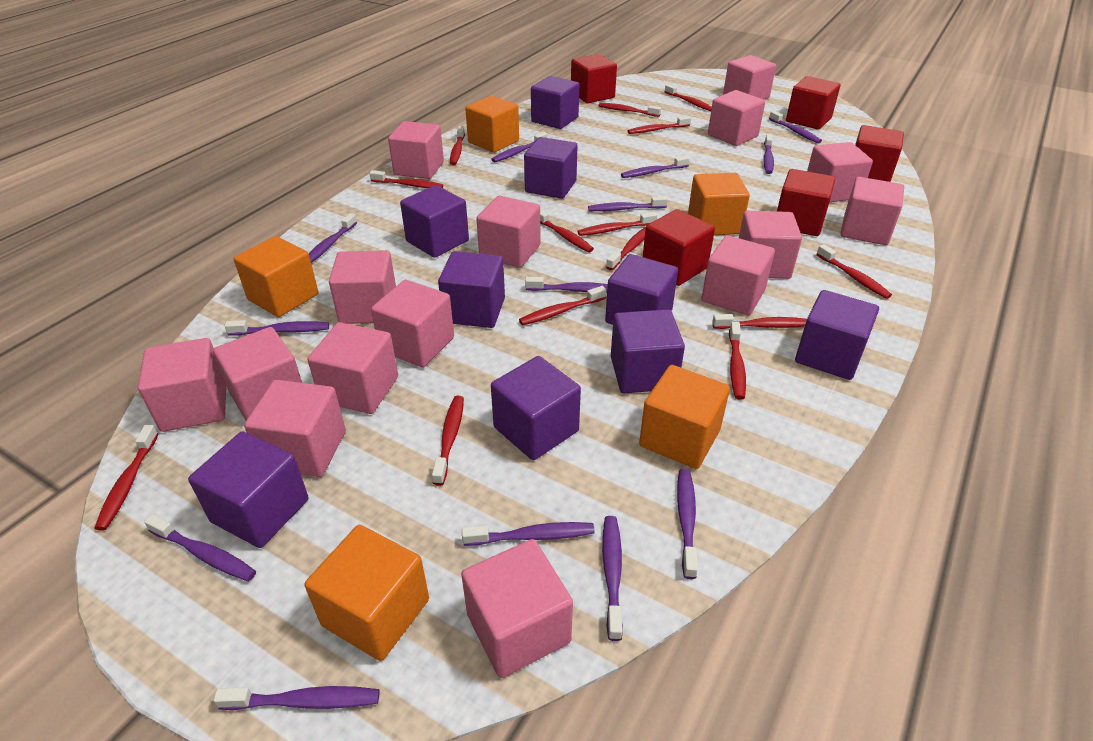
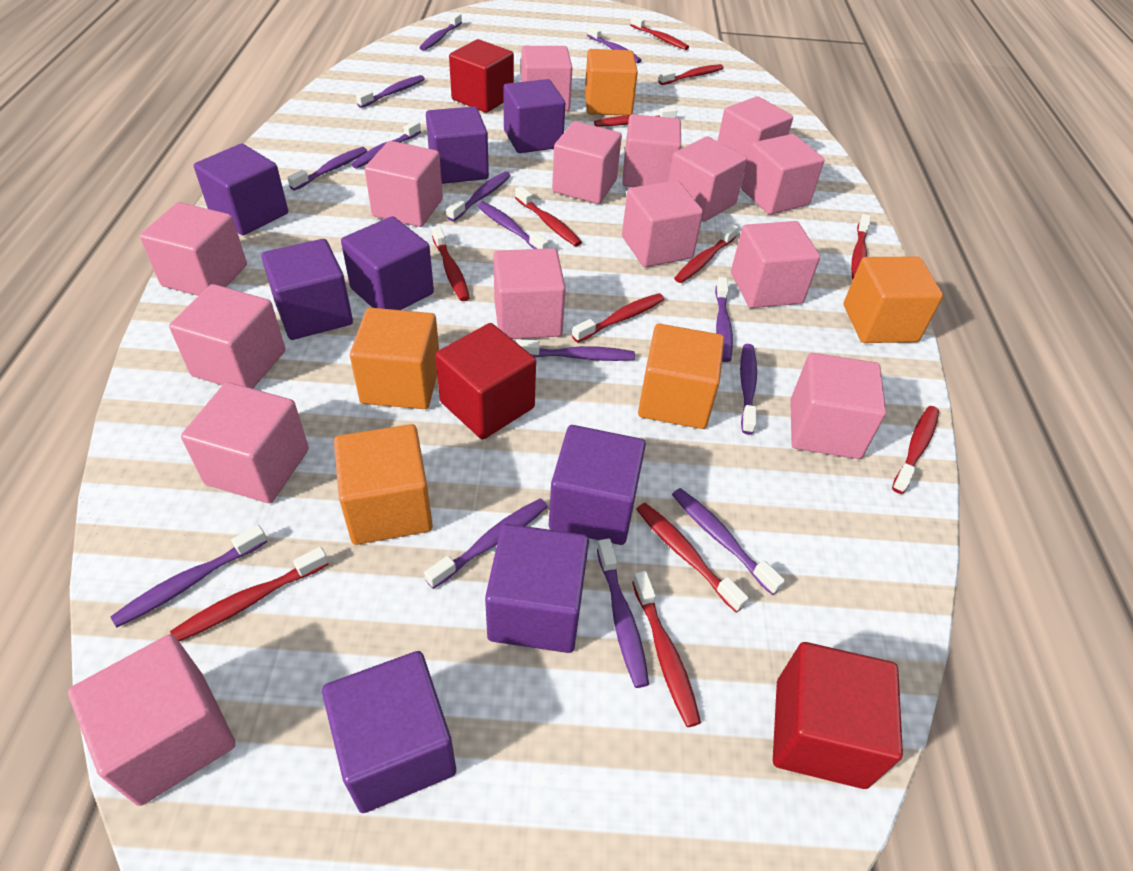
purple cube: 9 -> 8
purple toothbrush: 13 -> 14
red cube: 5 -> 3
red toothbrush: 14 -> 12

